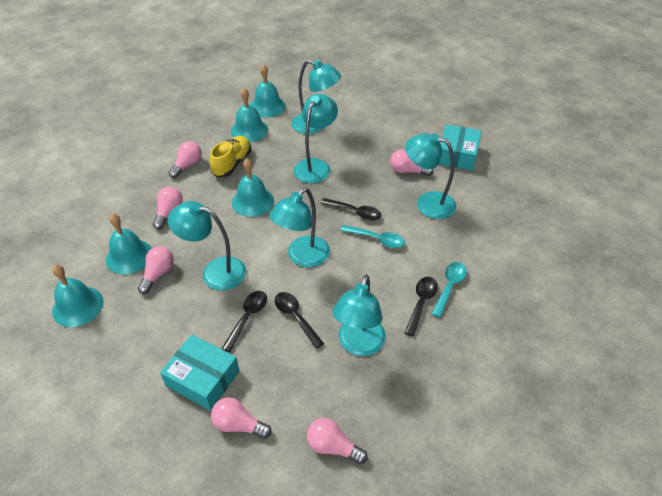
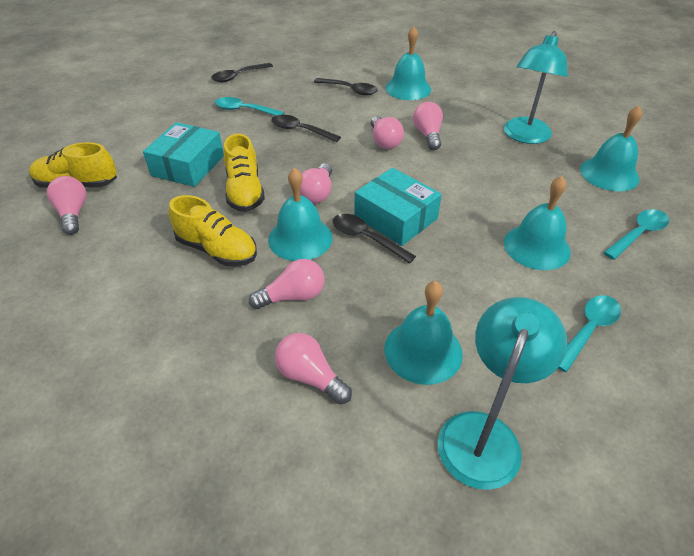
turquoise lamp: 6 -> 2
turquoise spoon: 2 -> 3
yellow shoe: 1 -> 3

